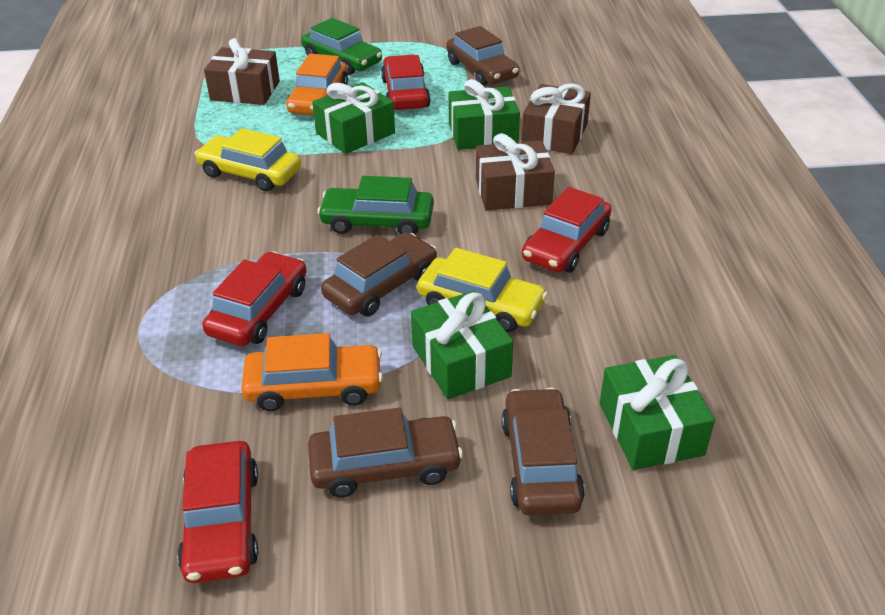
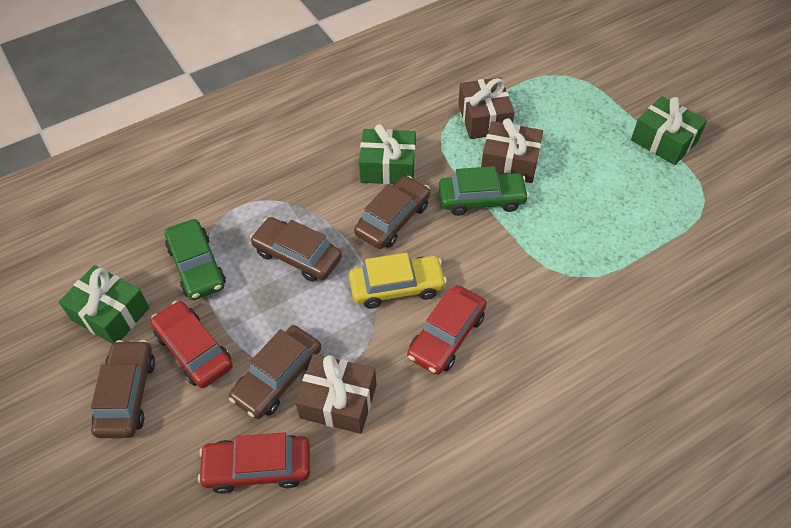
green gift: 4 -> 3
orange car: 2 -> 0
red car: 4 -> 3
yellow car: 2 -> 1

